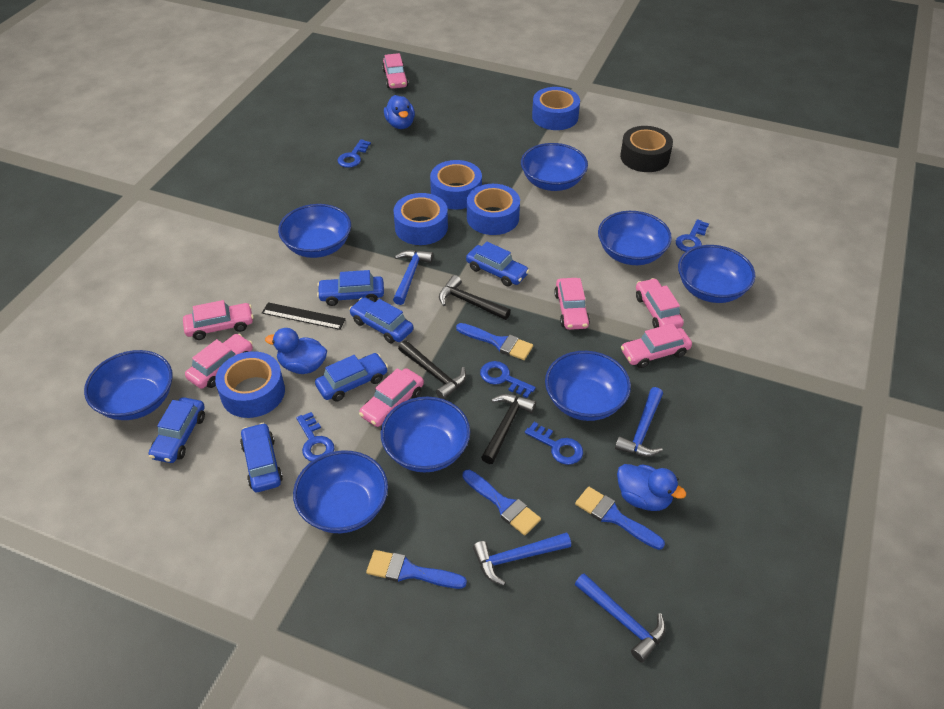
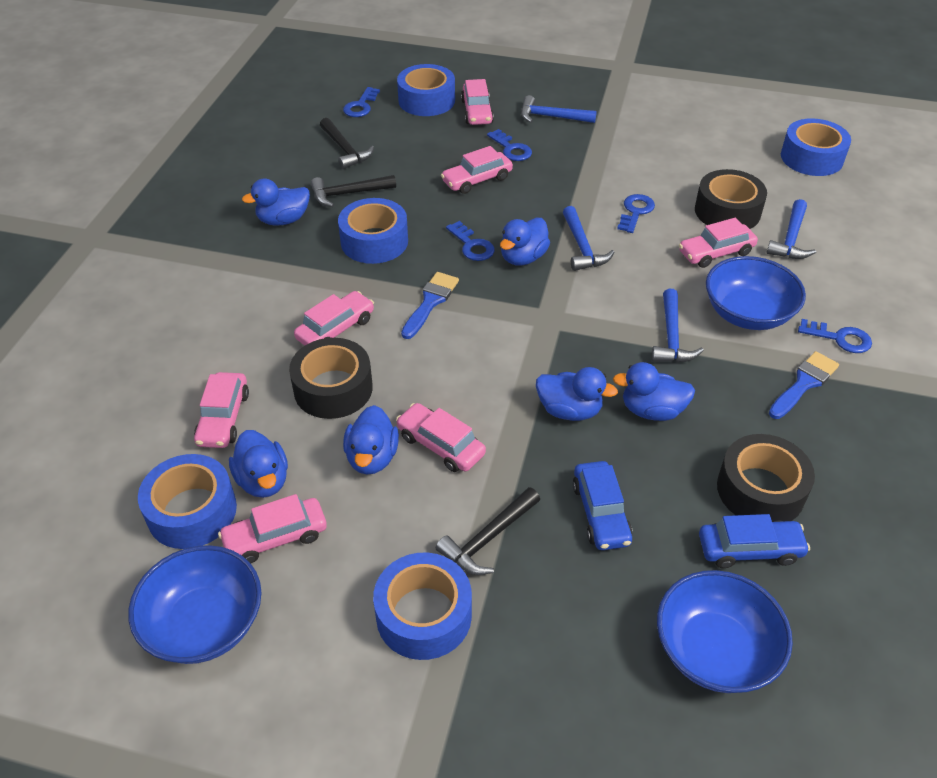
black ruler: 1 -> 0
black tape: 1 -> 3
blue bowl: 8 -> 3
blue brush: 4 -> 2
blue car: 6 -> 2
blue duck: 3 -> 6

